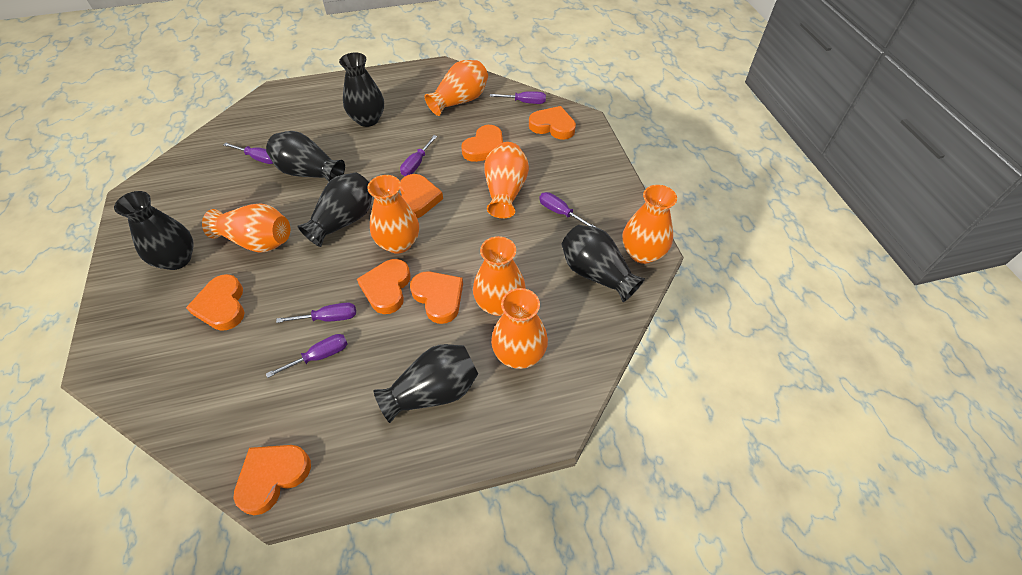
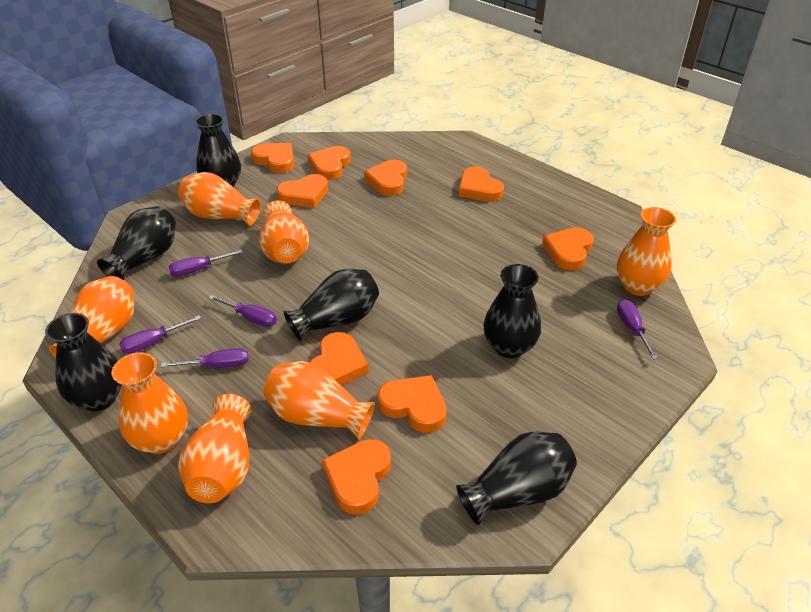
orange heart: 7 -> 9
purple screwdriver: 6 -> 5

